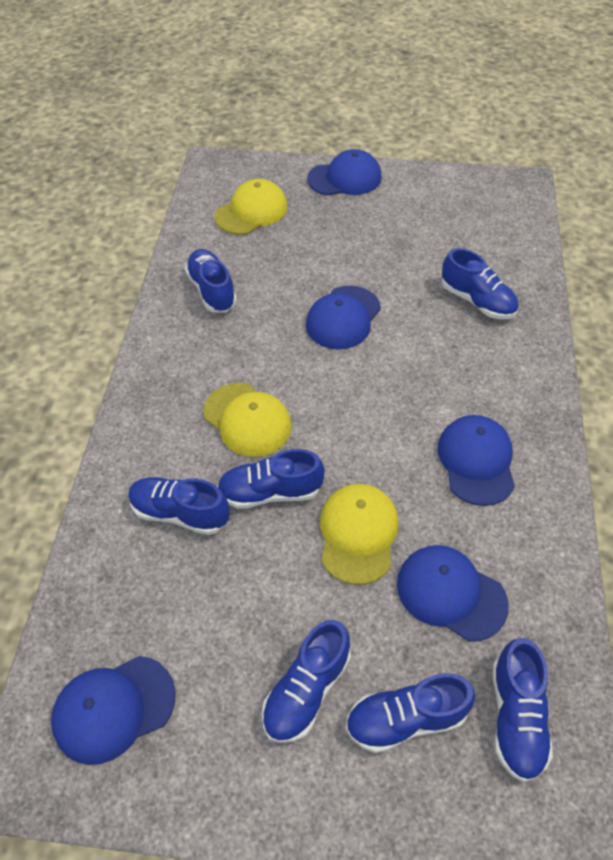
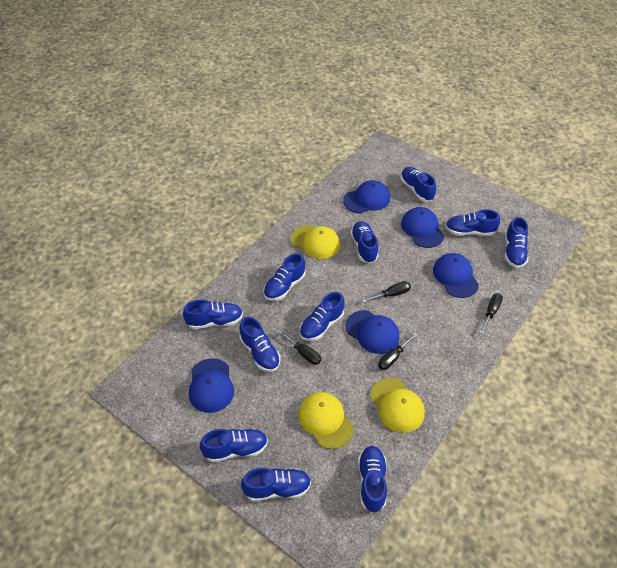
black screwdriver: 0 -> 4
blue shoe: 7 -> 11

